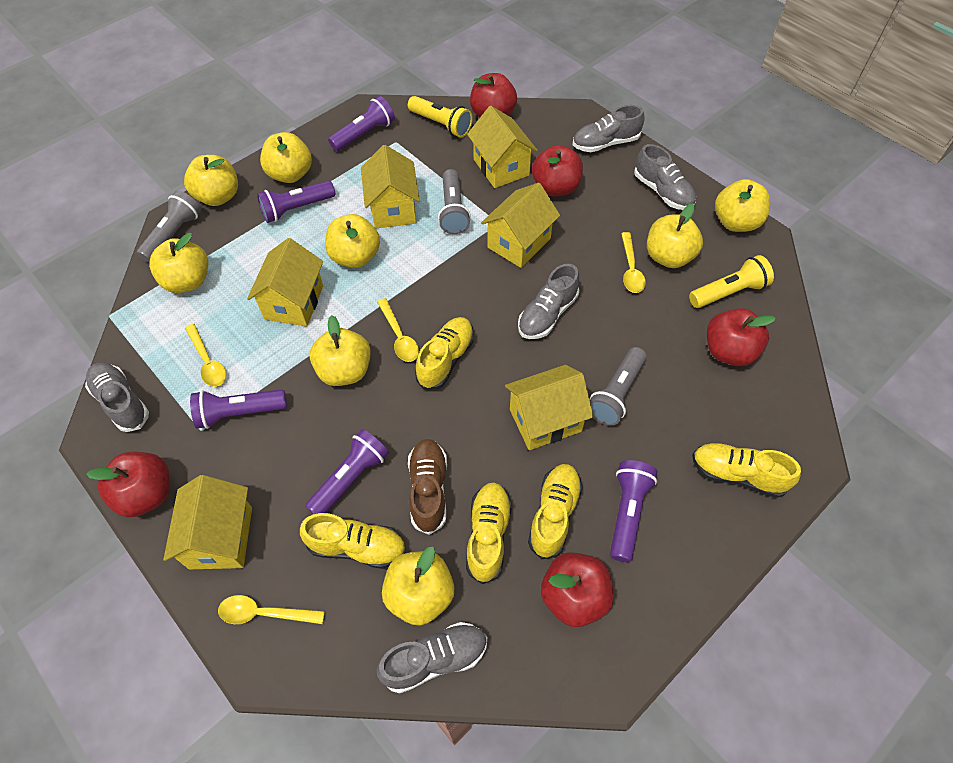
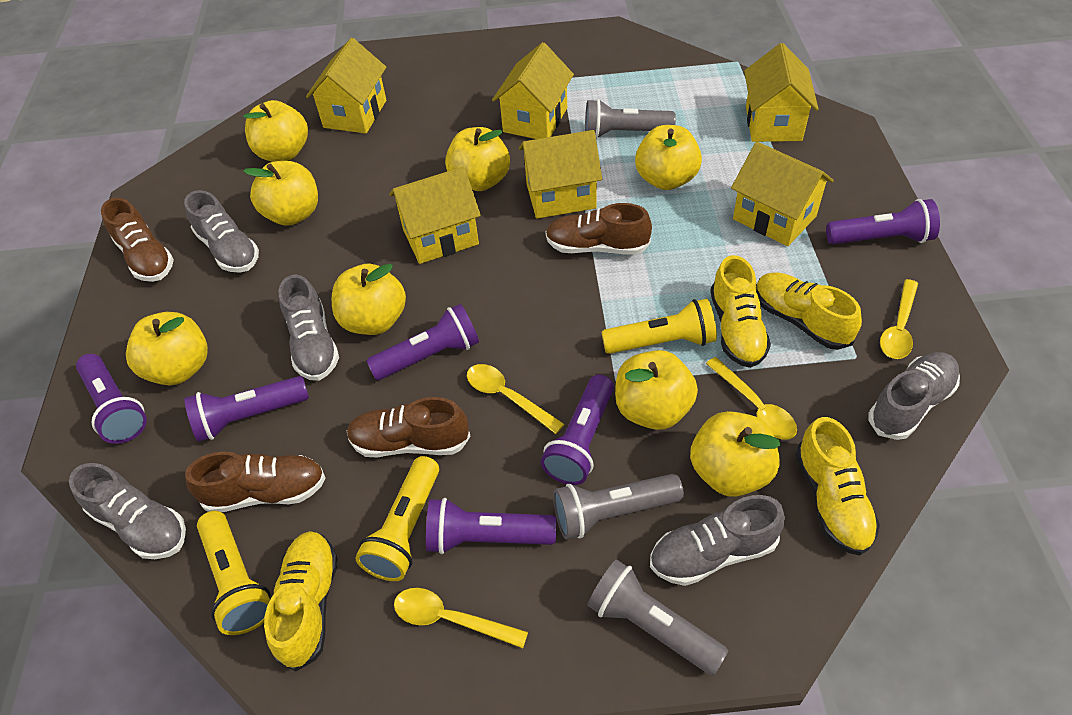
brown shoe: 1 -> 4
purple flashlight: 5 -> 6
red apple: 5 -> 0
yellow flashlight: 2 -> 3
yellow shoe: 5 -> 4

